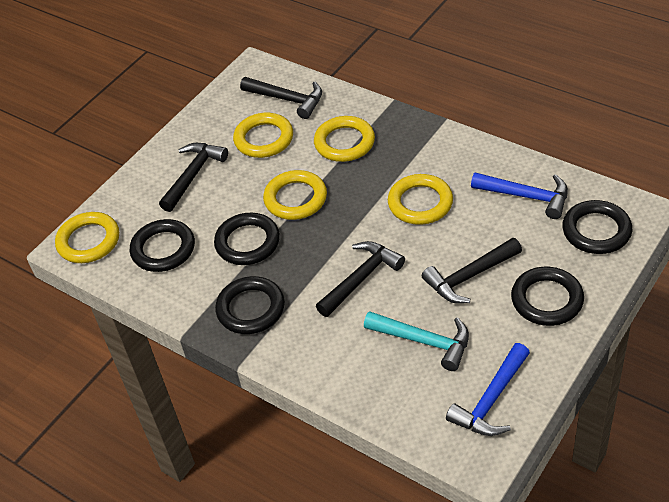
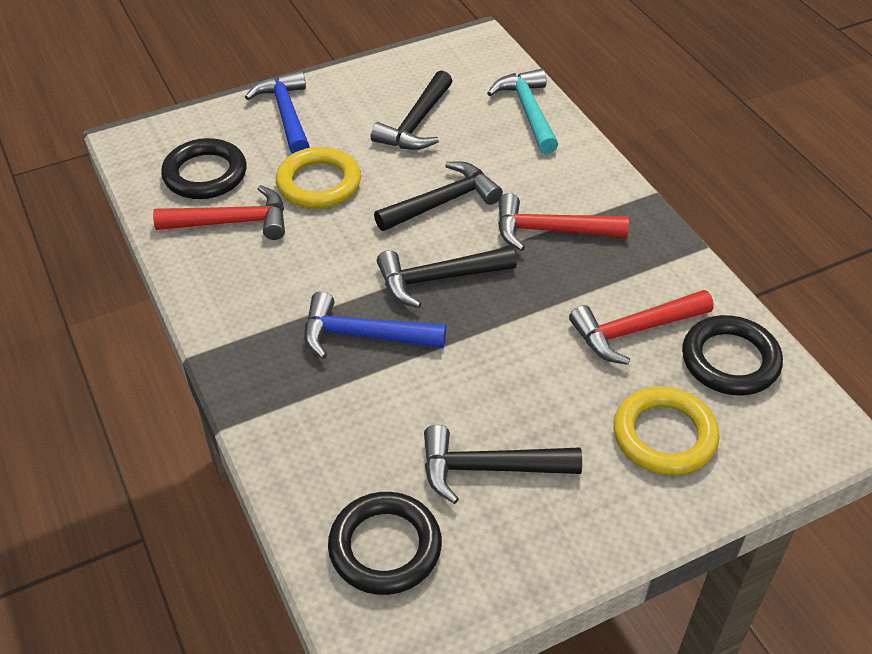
black ring: 5 -> 3
red hammer: 0 -> 3
yellow ring: 5 -> 2

